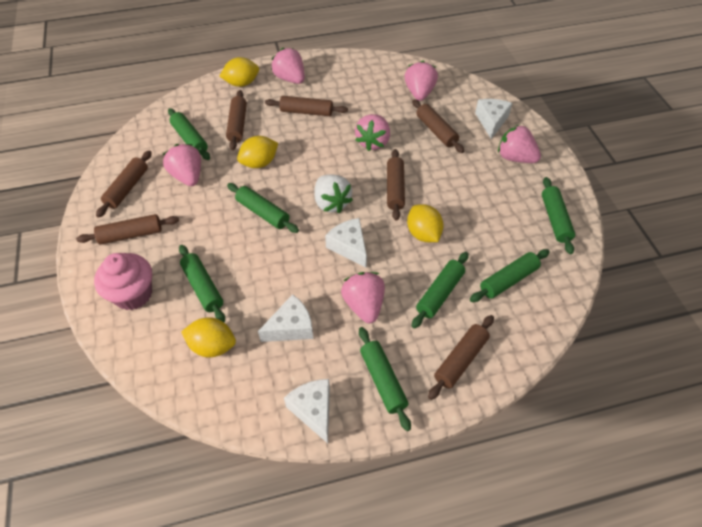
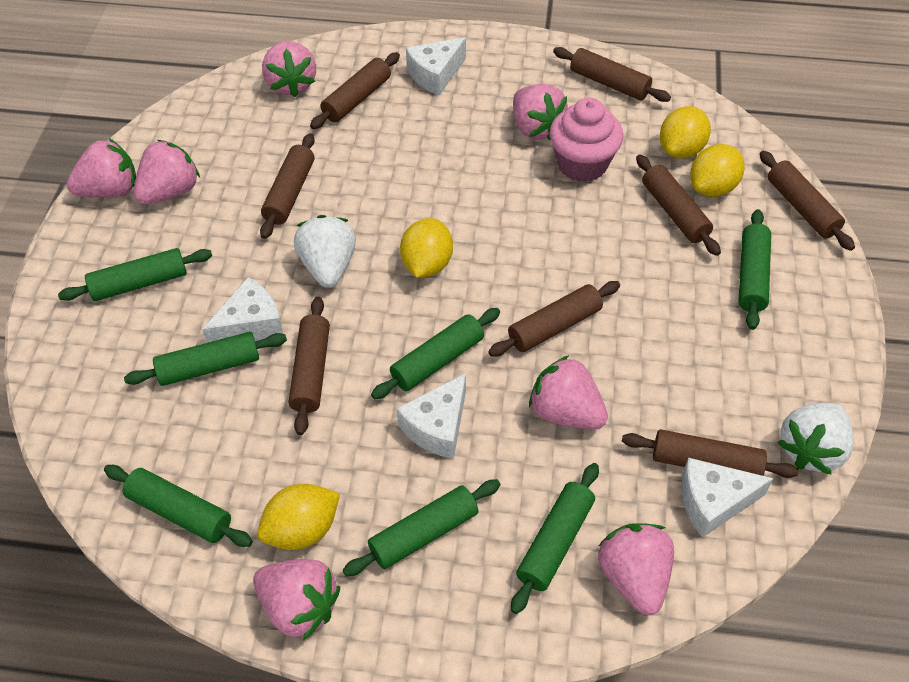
brown rolling pin: 7 -> 8
pink strawberry: 6 -> 7
white strawberry: 1 -> 2

